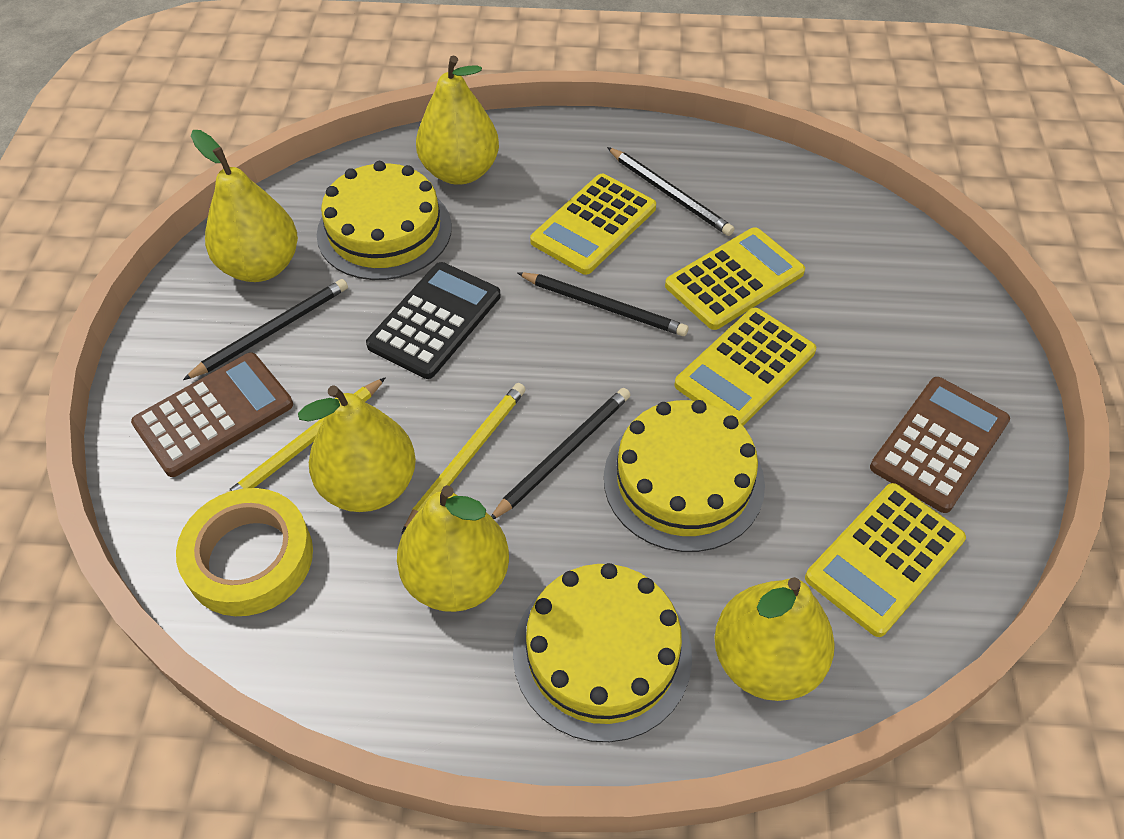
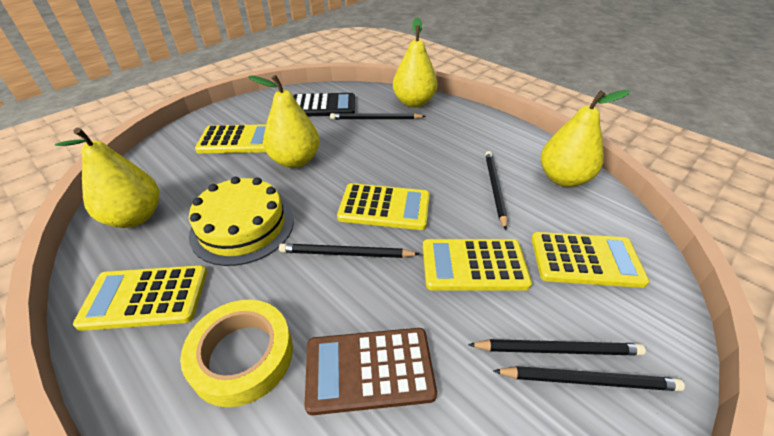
black pencil: 4 -> 5
brown calculator: 2 -> 1
yellow cake: 3 -> 1
yellow calculator: 4 -> 5
yellow pear: 5 -> 4
yellow pencil: 2 -> 0

